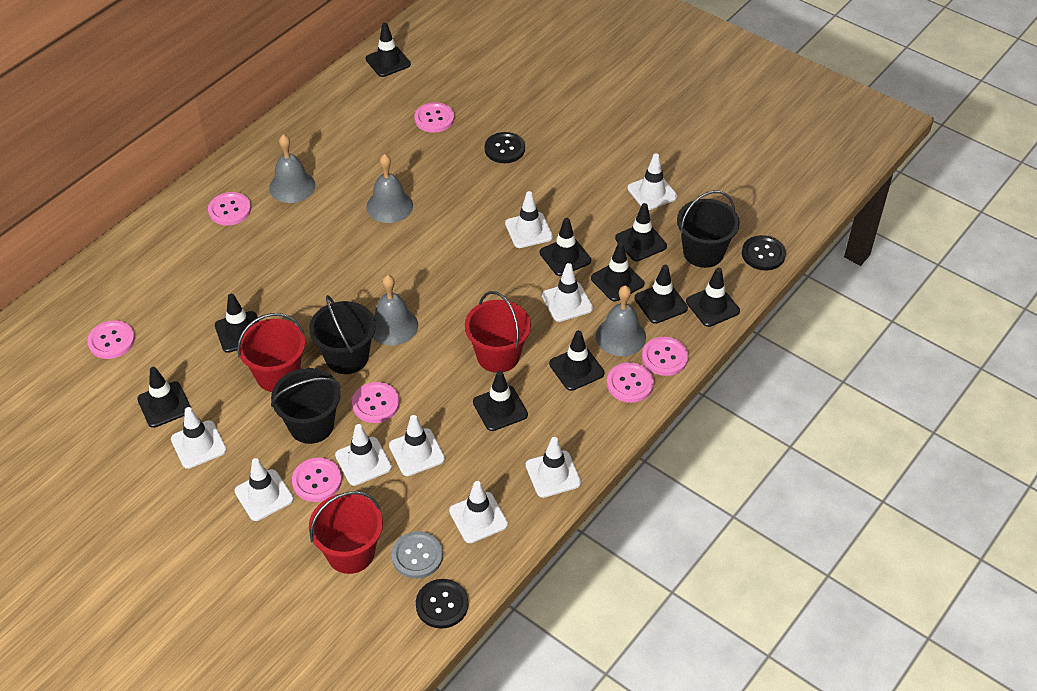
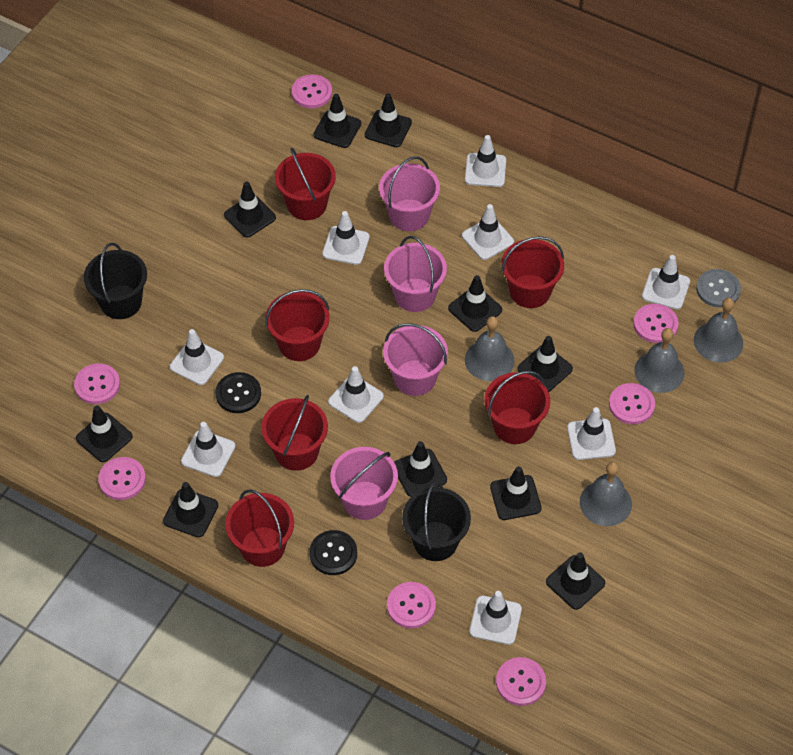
black bucket: 3 -> 2
black button: 3 -> 2
pink bucket: 0 -> 4
red bucket: 3 -> 6

